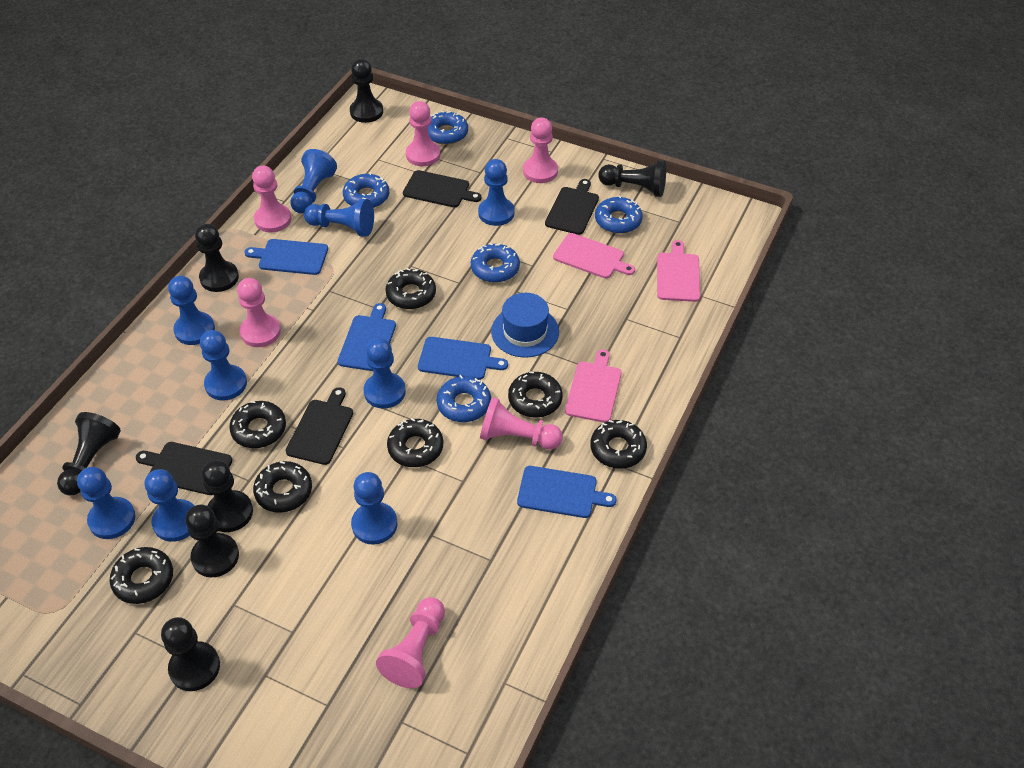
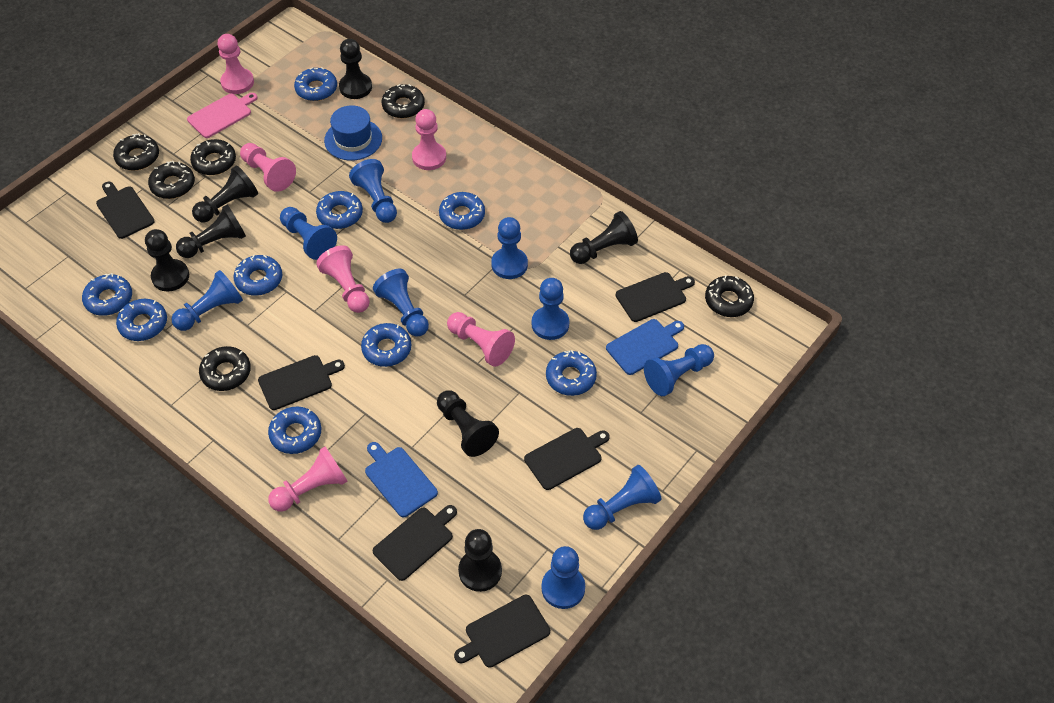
black cutting board: 4 -> 6
black donut: 7 -> 6
blue cutting board: 4 -> 2
blue donut: 5 -> 9
pink cutting board: 3 -> 1

